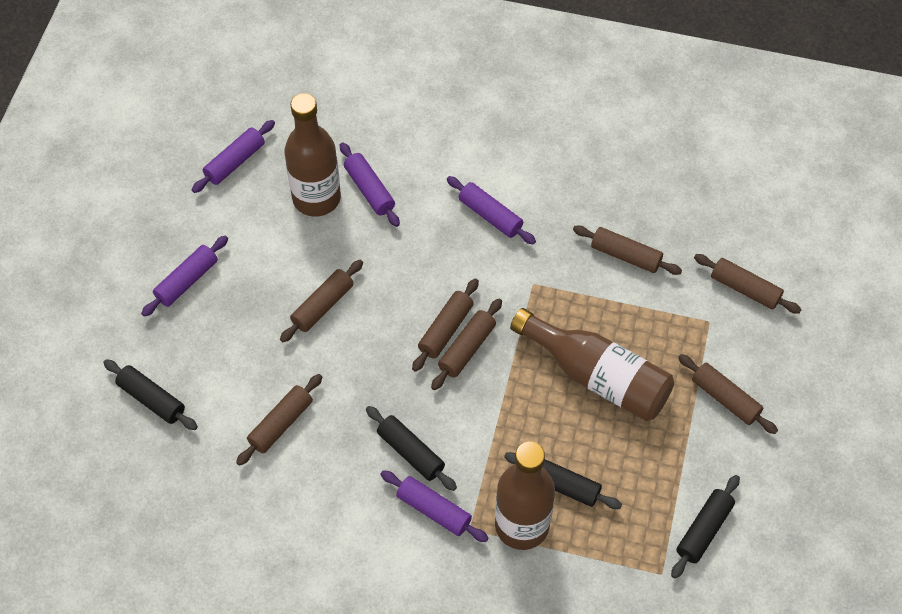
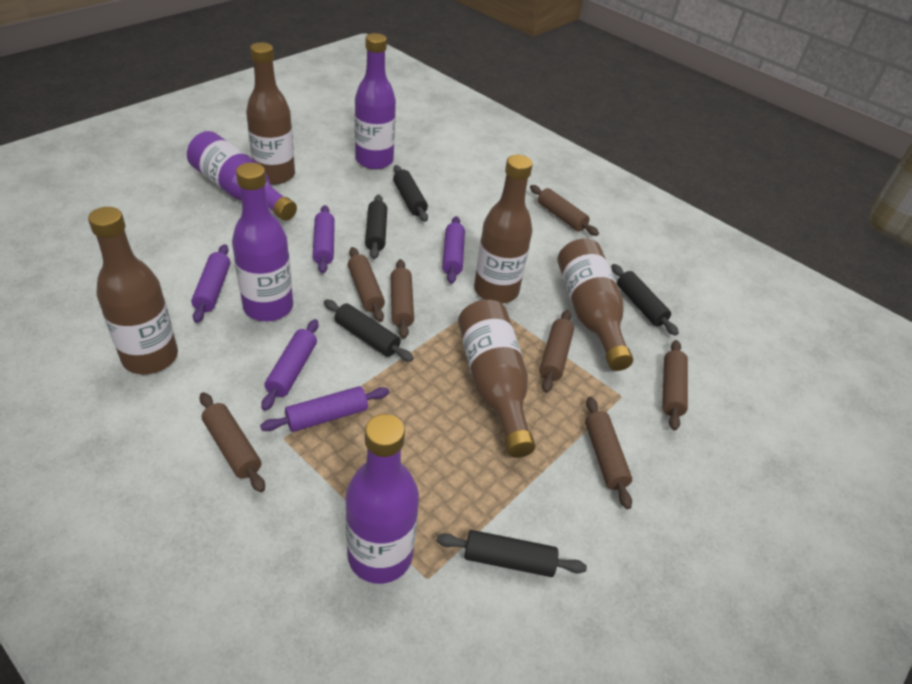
black rolling pin: 4 -> 5
brown bottle: 3 -> 5
purple bottle: 0 -> 4

